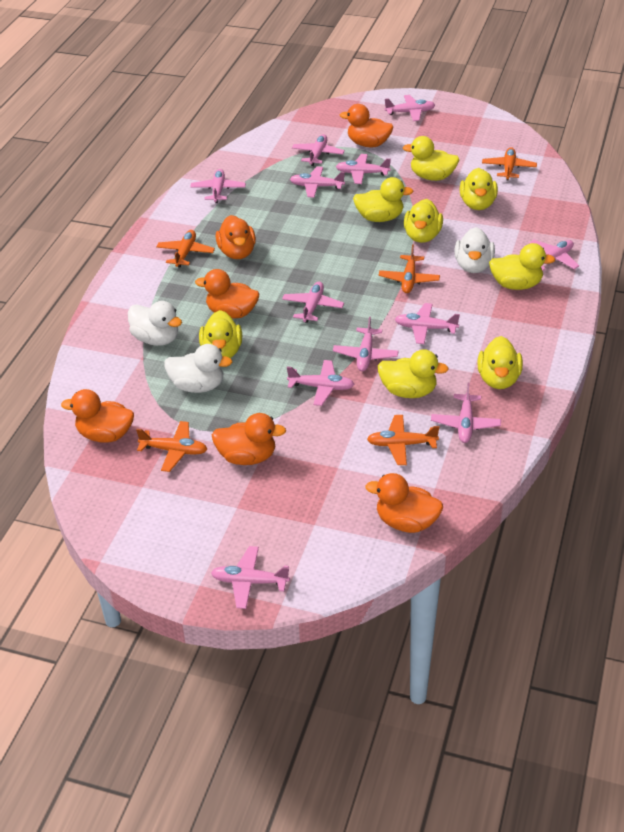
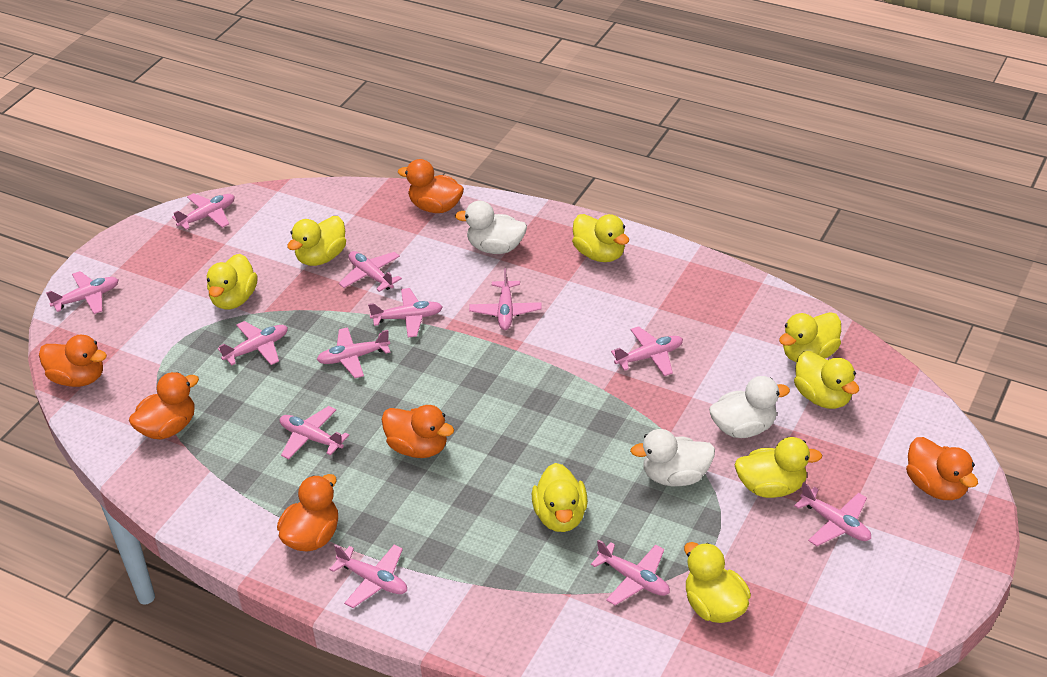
orange plane: 5 -> 0

